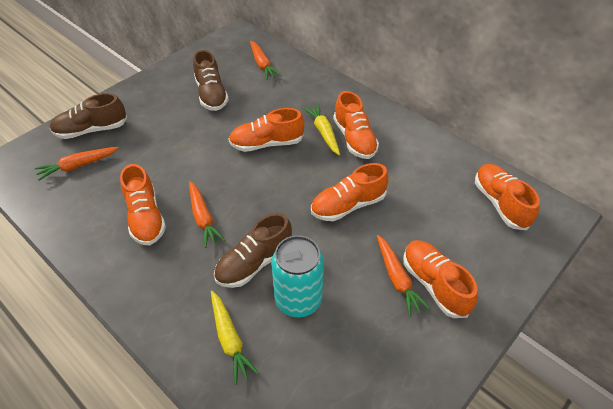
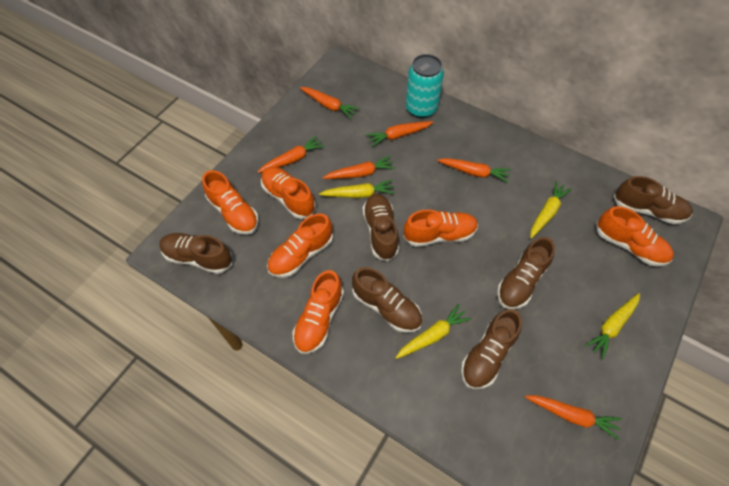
brown shoe: 3 -> 6
orange carrot: 4 -> 6
yellow carrot: 2 -> 4

